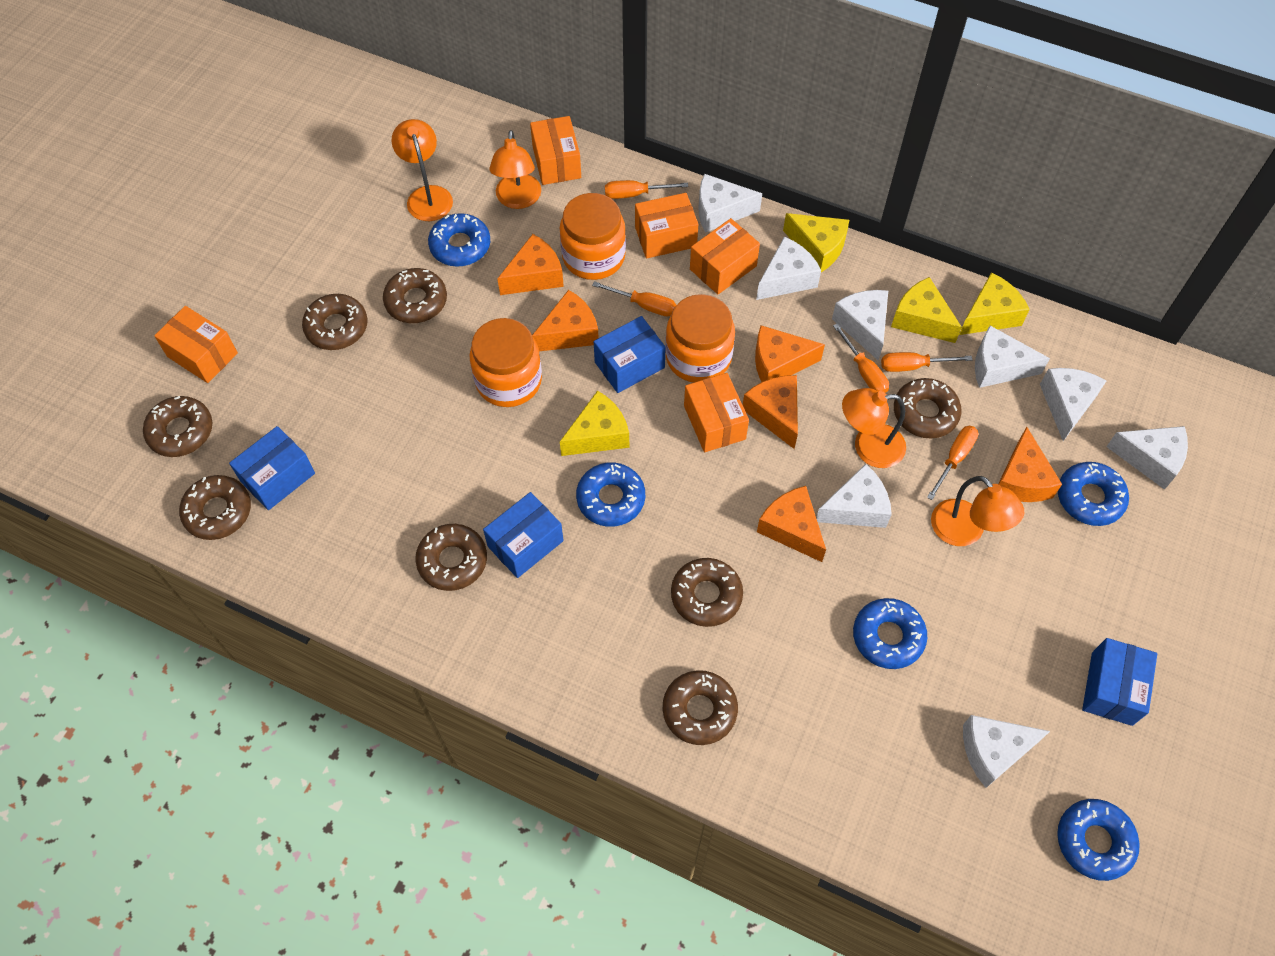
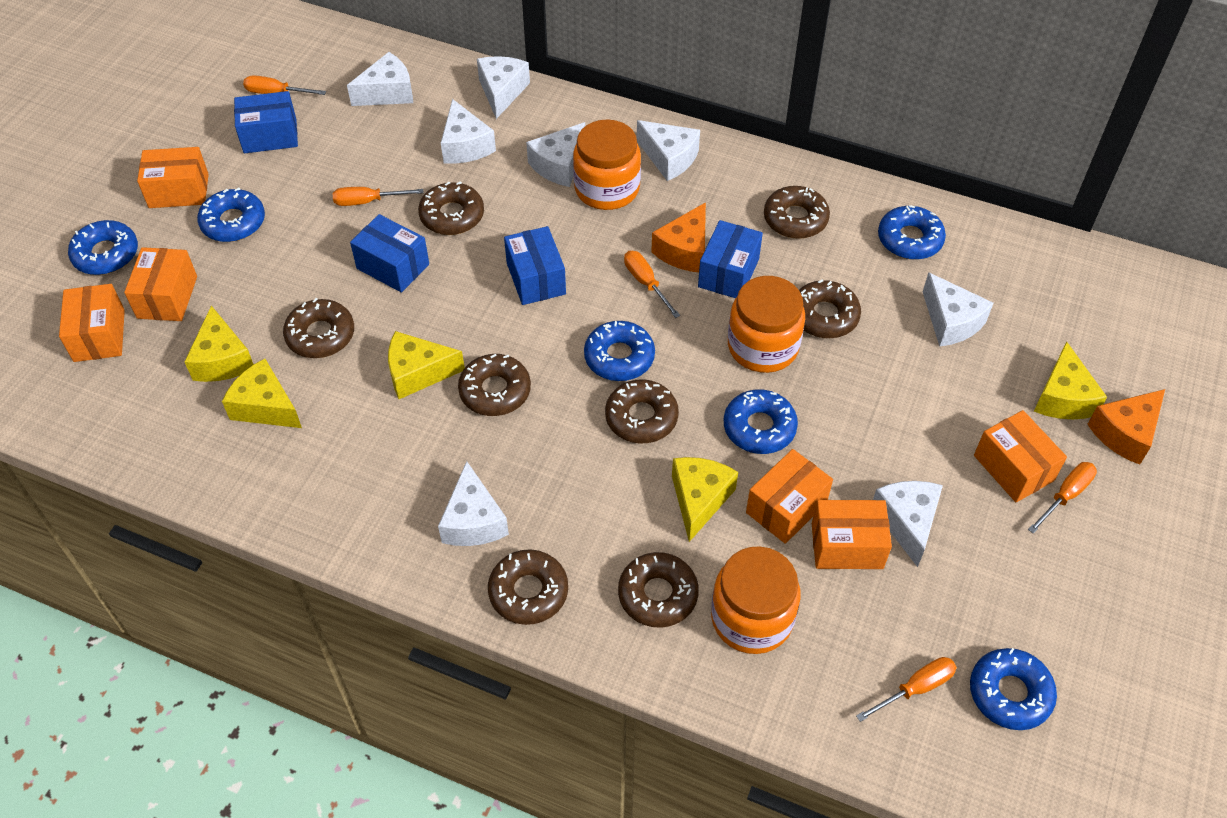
blue donut: 5 -> 6
orange box: 5 -> 6
orange cheese: 6 -> 2
orange lamp: 4 -> 0
yellow cheese: 4 -> 5

